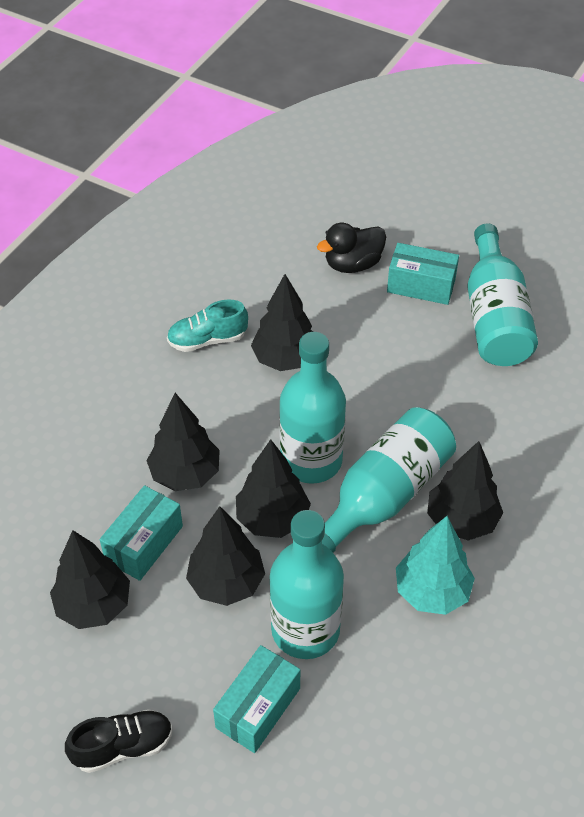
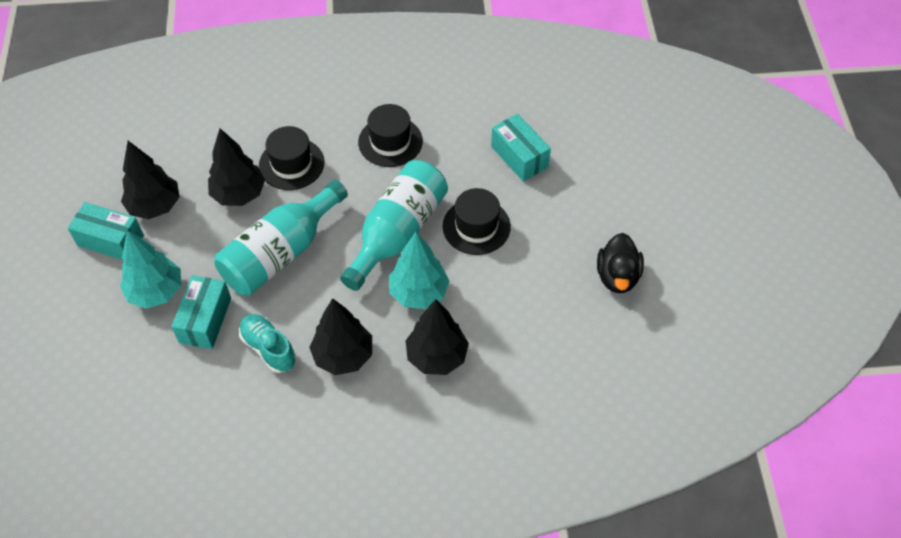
black hat: 0 -> 3
black shoe: 1 -> 0
black tree: 6 -> 4
turquoise bottle: 4 -> 2
turquoise tree: 1 -> 2

